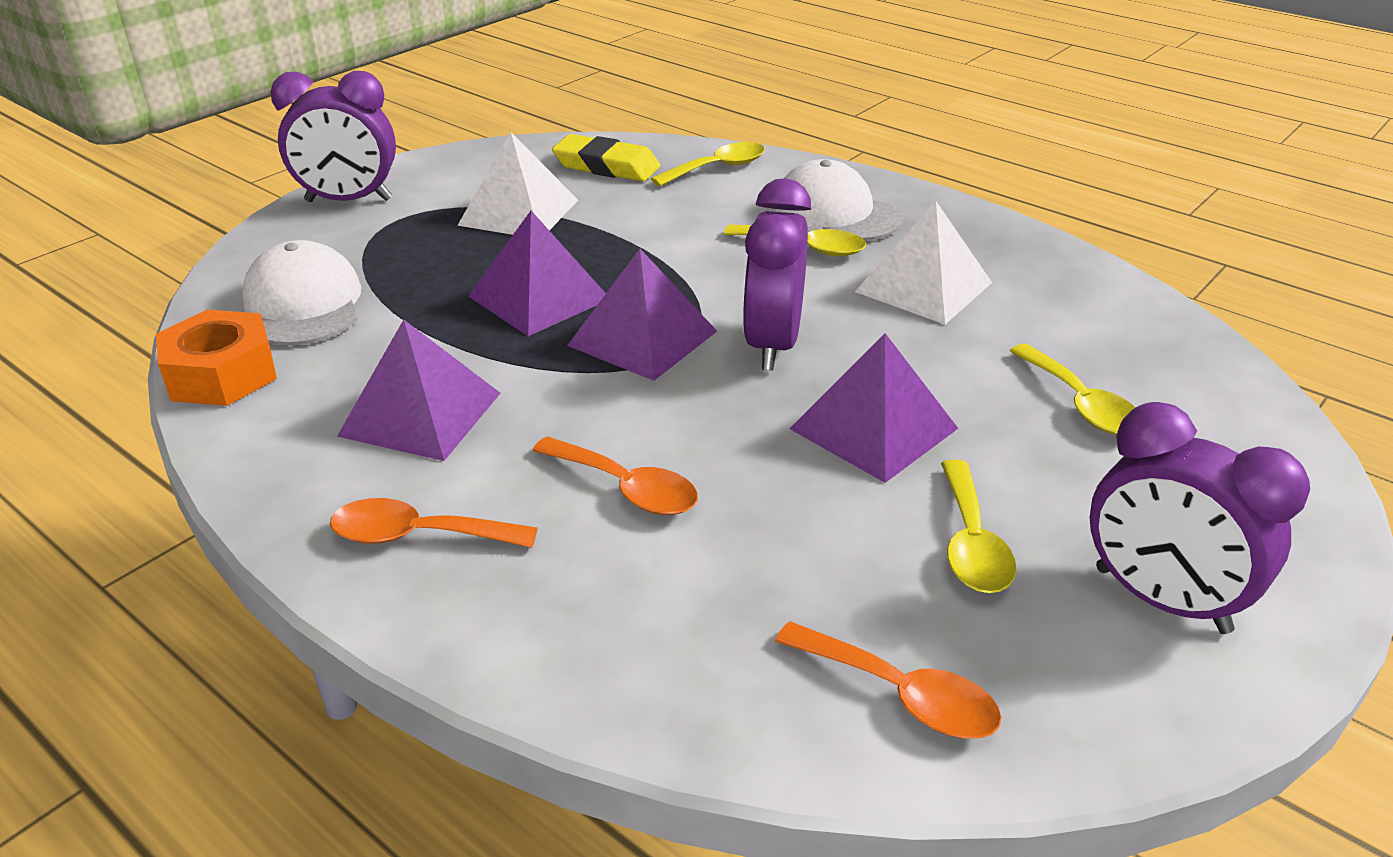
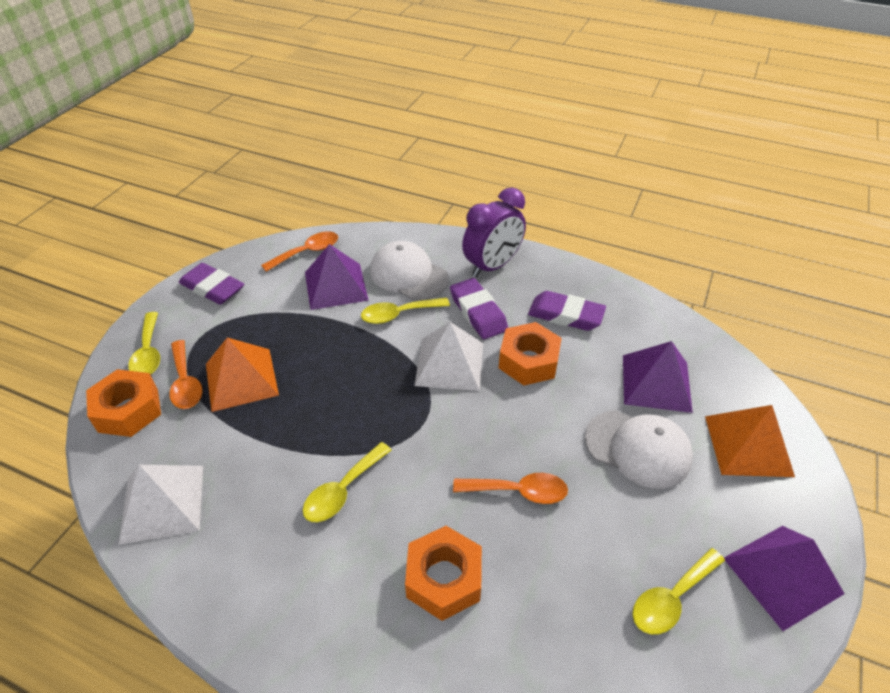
orange nut: 1 -> 3
orange pyramid: 0 -> 2
purple clock: 3 -> 1
purple eraser: 0 -> 3
purple pyramid: 4 -> 3
yellow eraser: 1 -> 0

